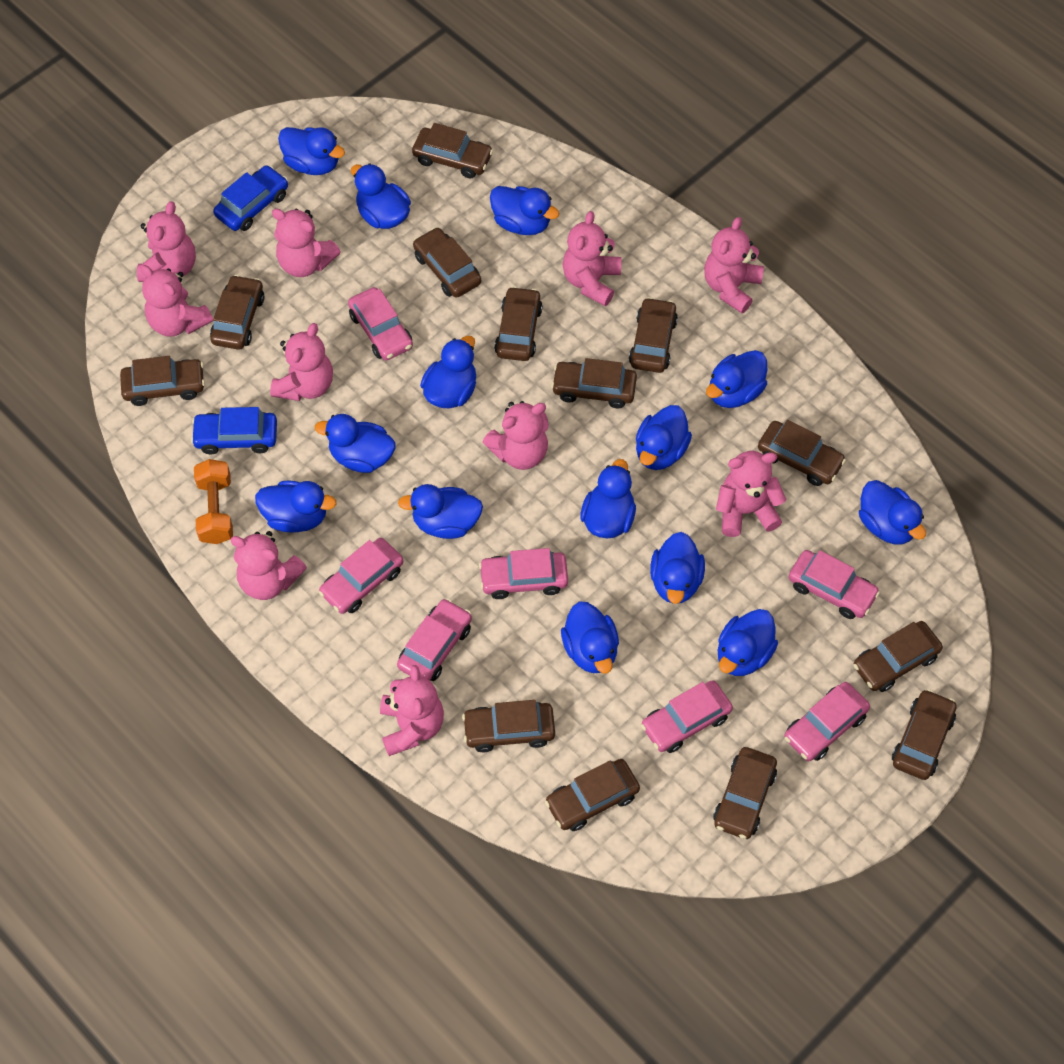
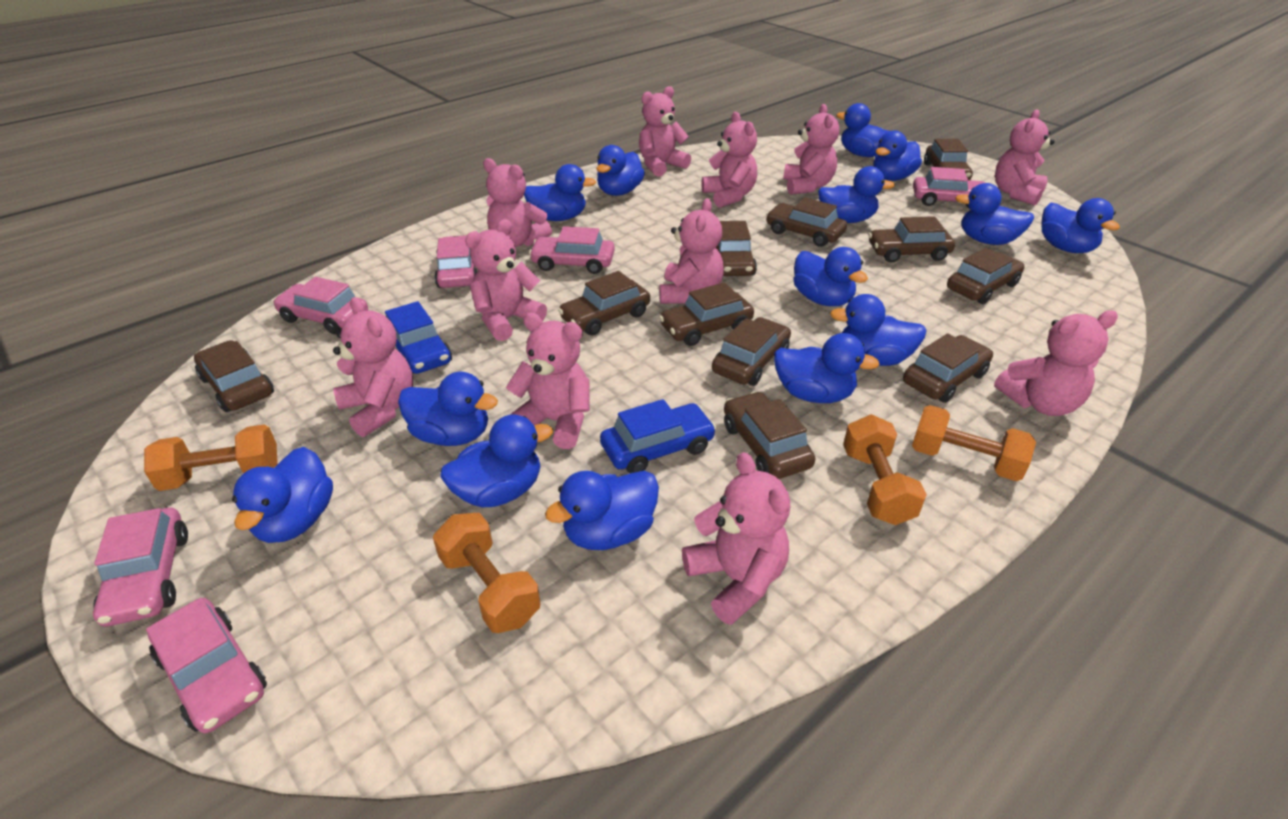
brown car: 13 -> 11
orange dumbbell: 1 -> 4
pink car: 7 -> 6
pink teddy bear: 10 -> 11

